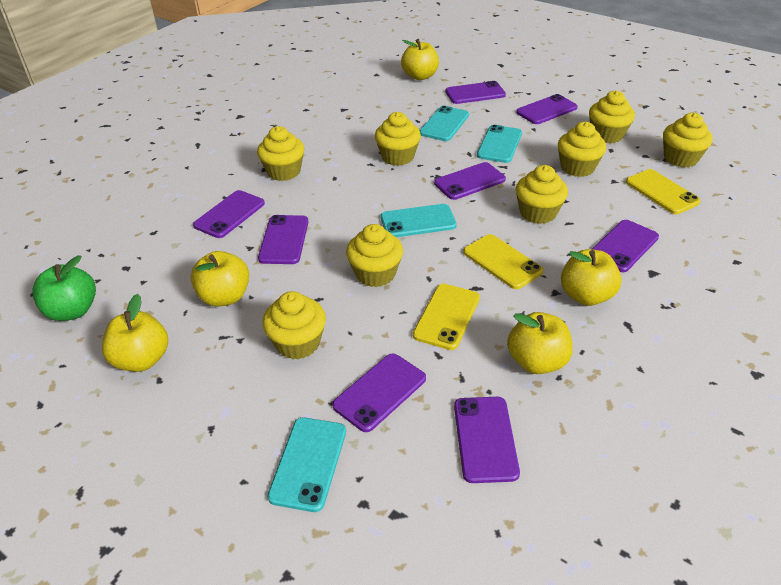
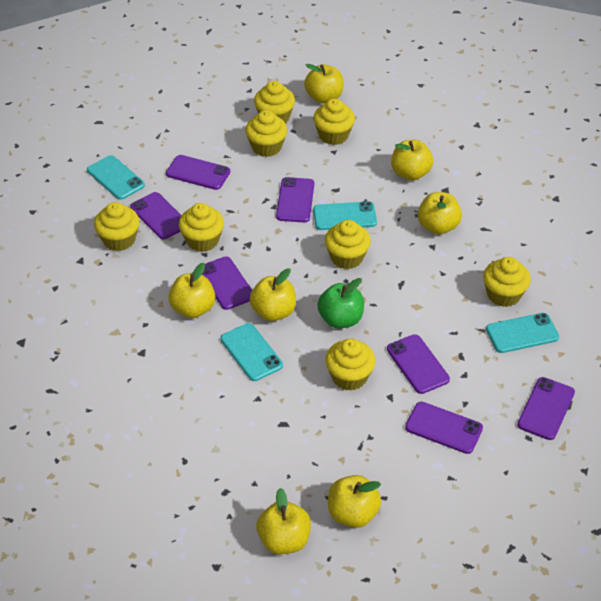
purple phone: 8 -> 7
yellow apple: 5 -> 7
yellow phone: 3 -> 0

